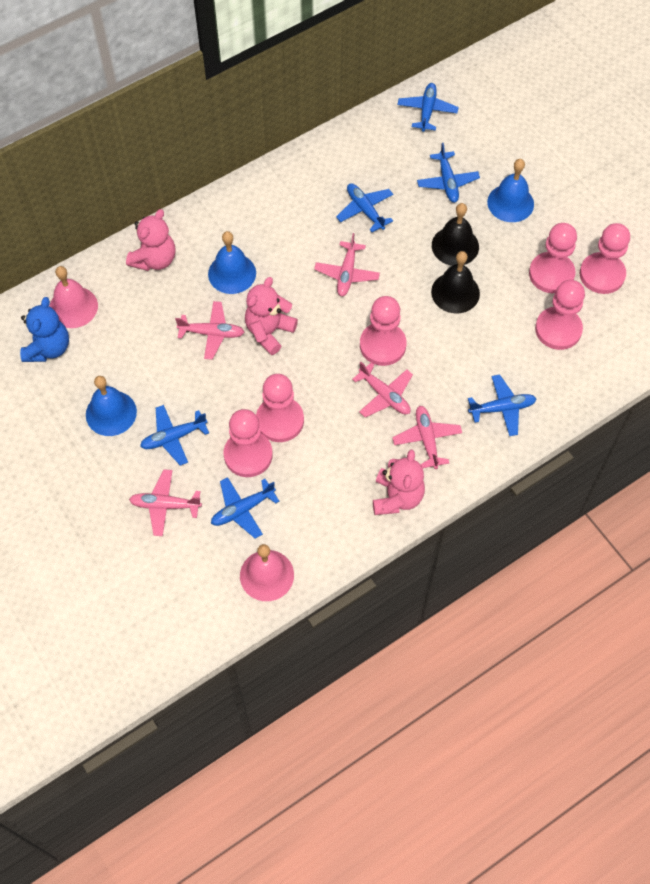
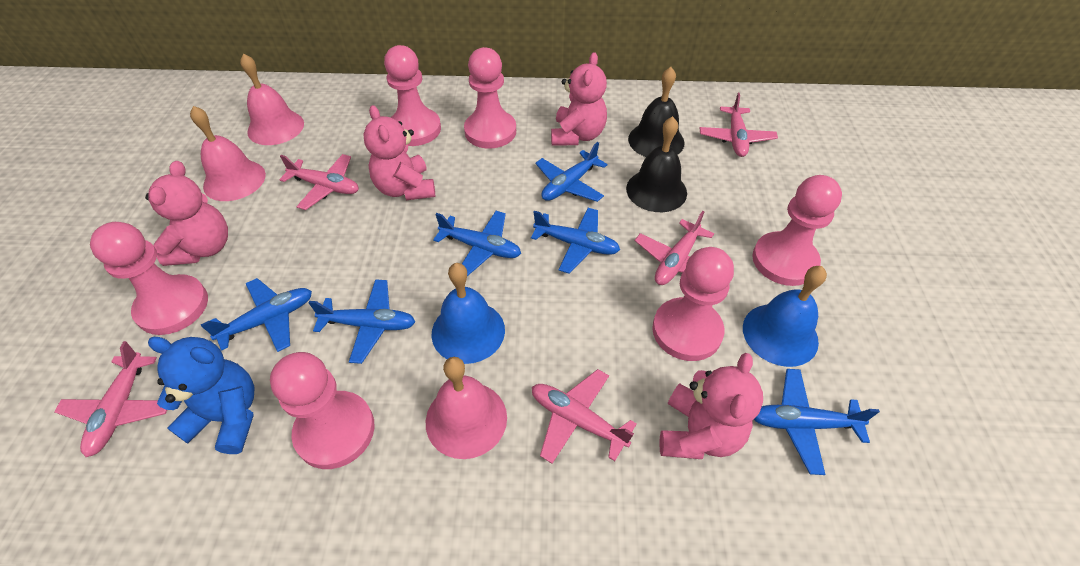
blue bell: 3 -> 2
pink bell: 2 -> 3
pink teddy bear: 3 -> 4

